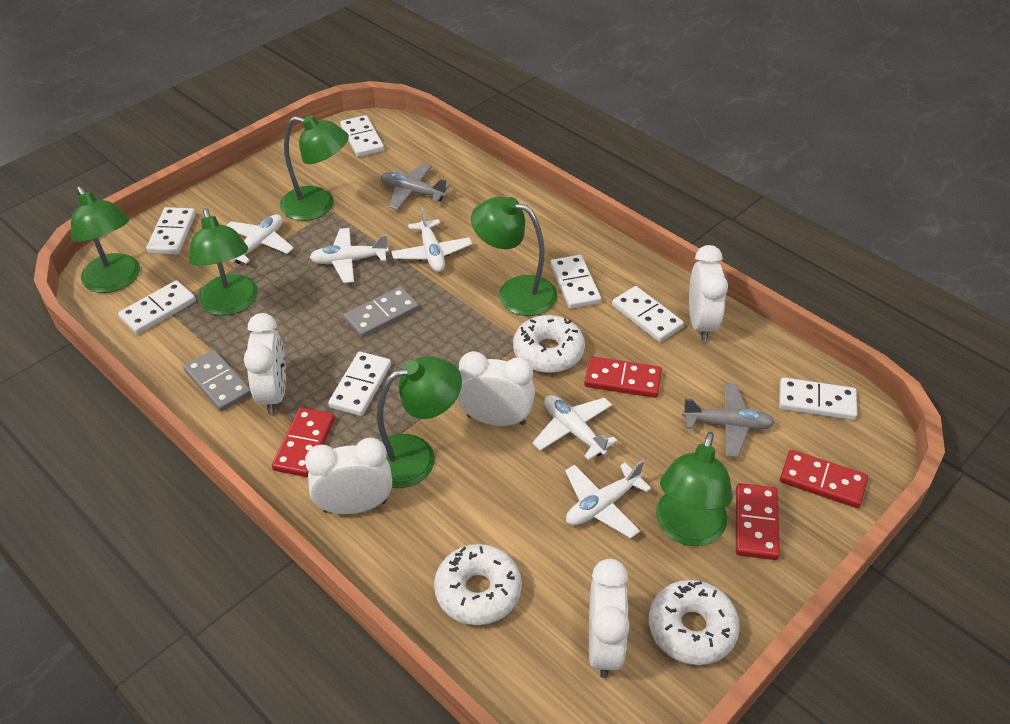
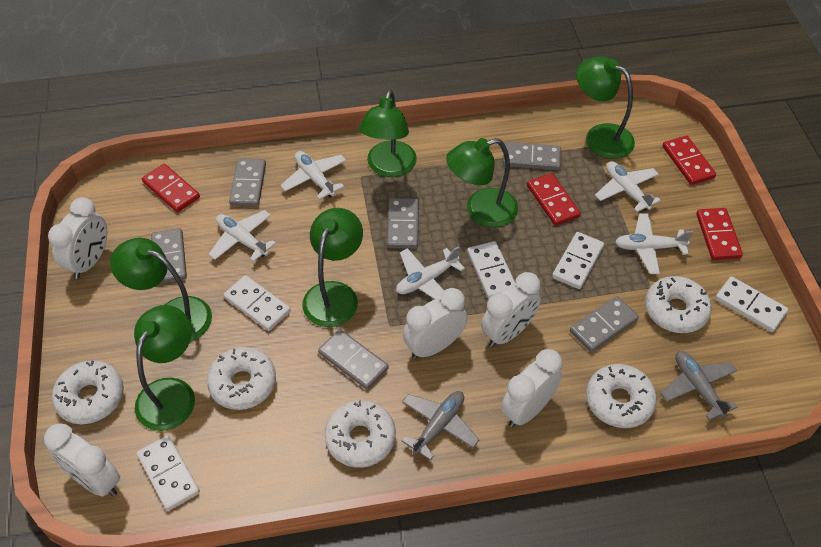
grey domino: 2 -> 6
white domino: 7 -> 5
white donut: 3 -> 5

